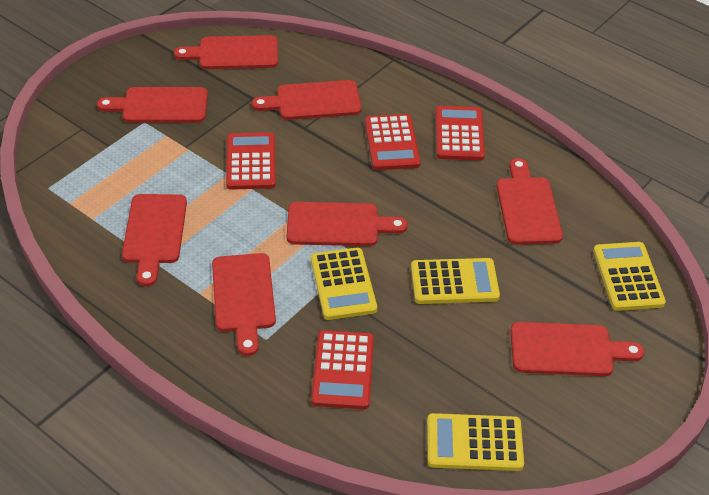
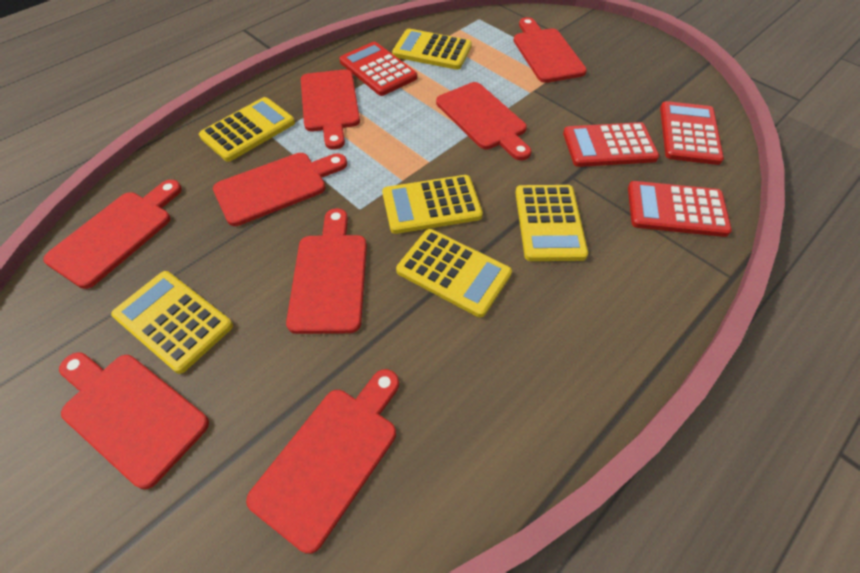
yellow calculator: 4 -> 6

